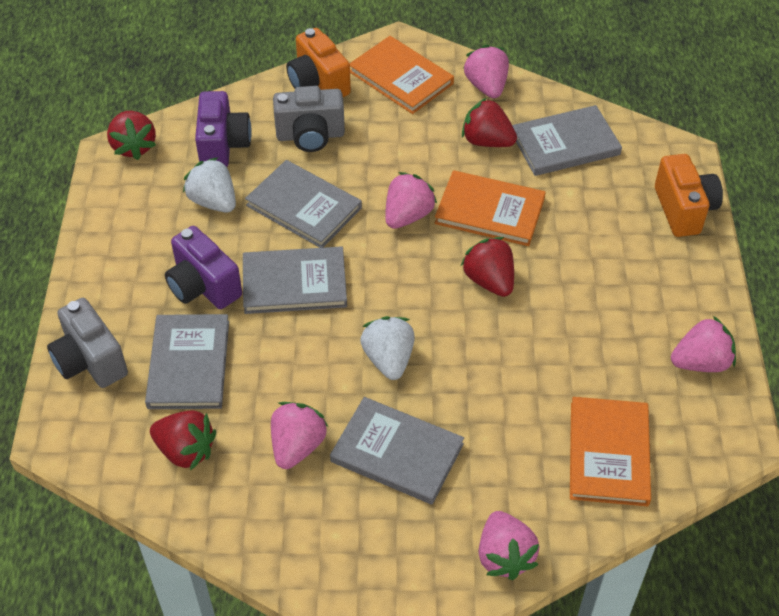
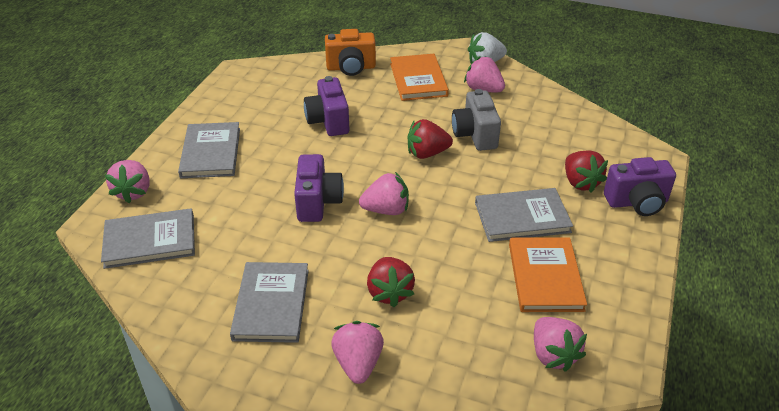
grey book: 5 -> 4
grey camera: 2 -> 1
orange book: 3 -> 2
orange camera: 2 -> 1
purple camera: 2 -> 3
red strawberry: 4 -> 3
white strawberry: 2 -> 1

